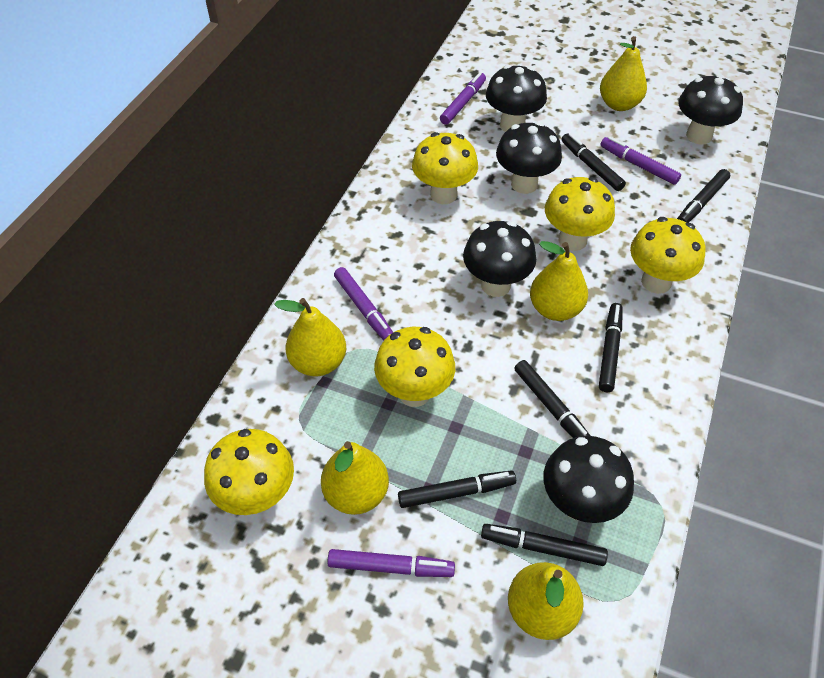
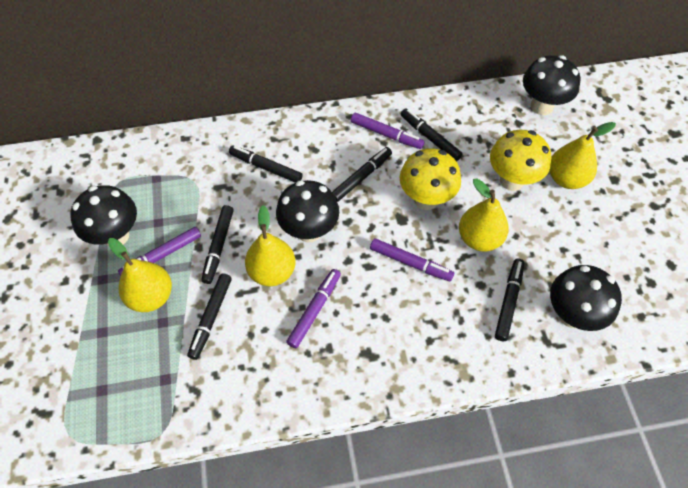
black mushroom: 5 -> 4
yellow mushroom: 5 -> 2
yellow pear: 5 -> 4

